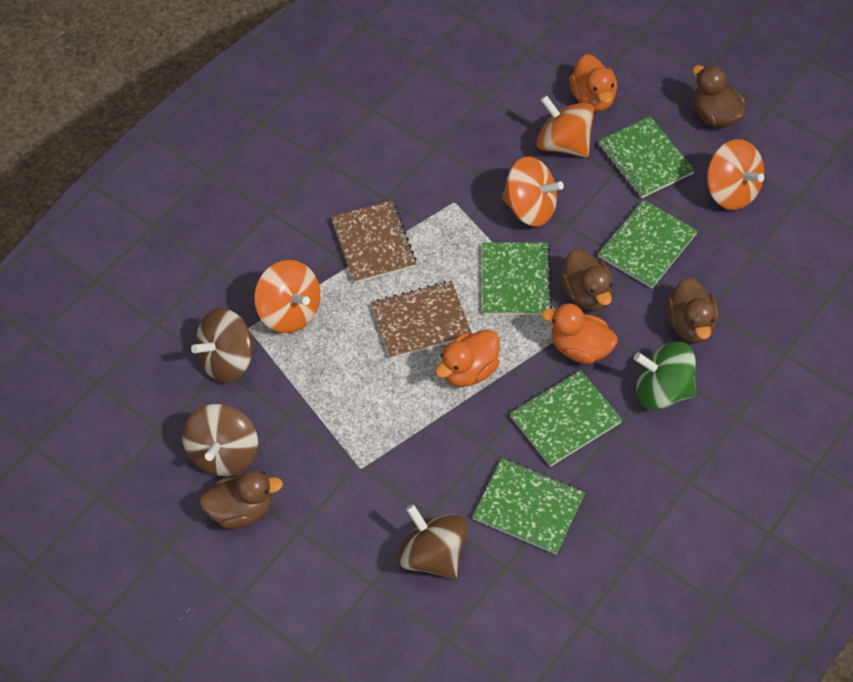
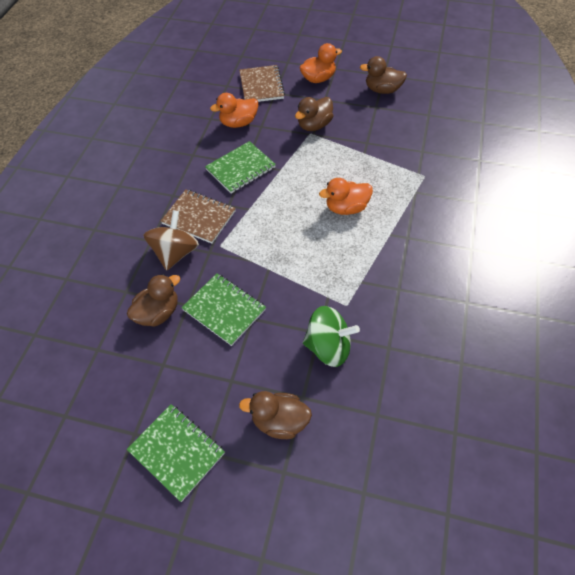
brown spinning top: 3 -> 1
green notebook: 5 -> 3
orange spinning top: 4 -> 0

